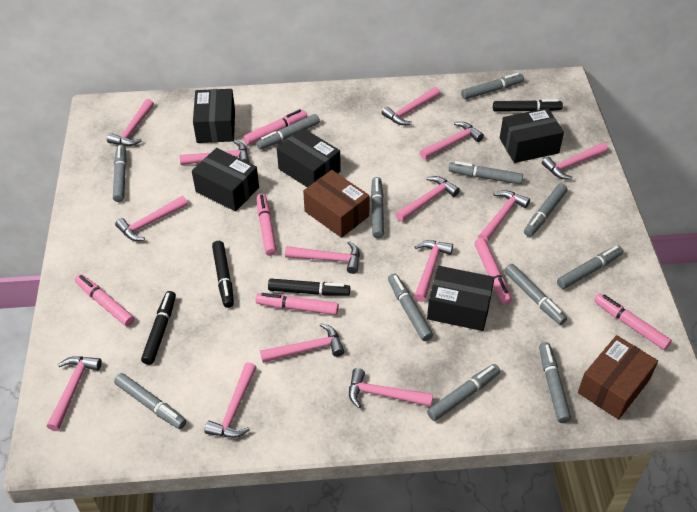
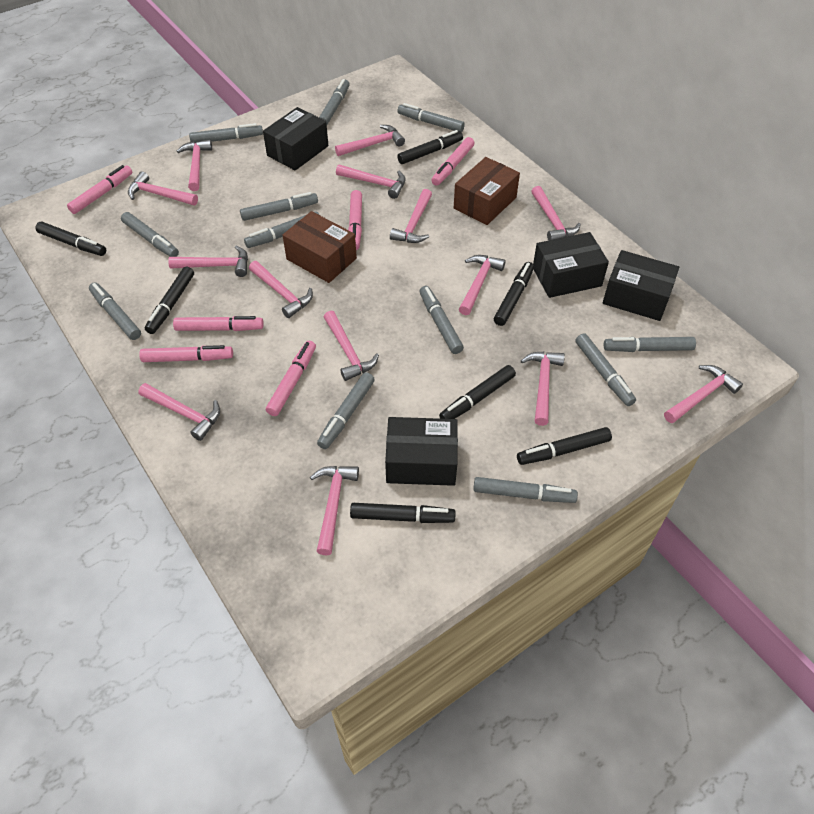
black box: 5 -> 4
black marker: 4 -> 7

